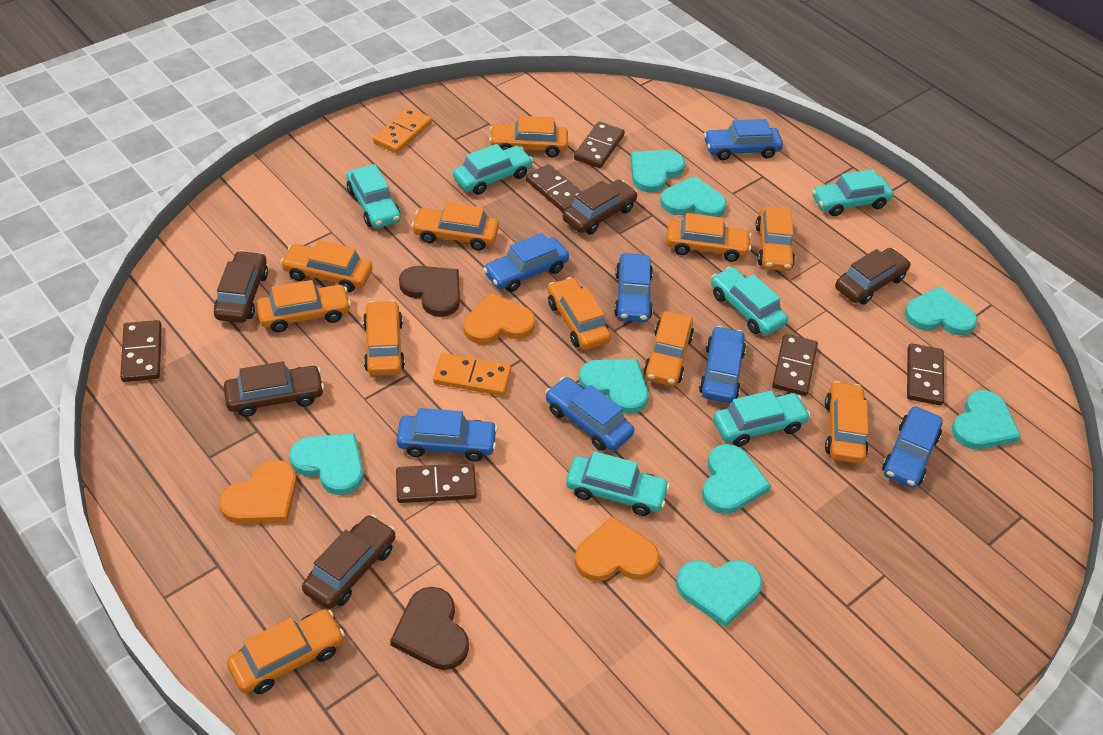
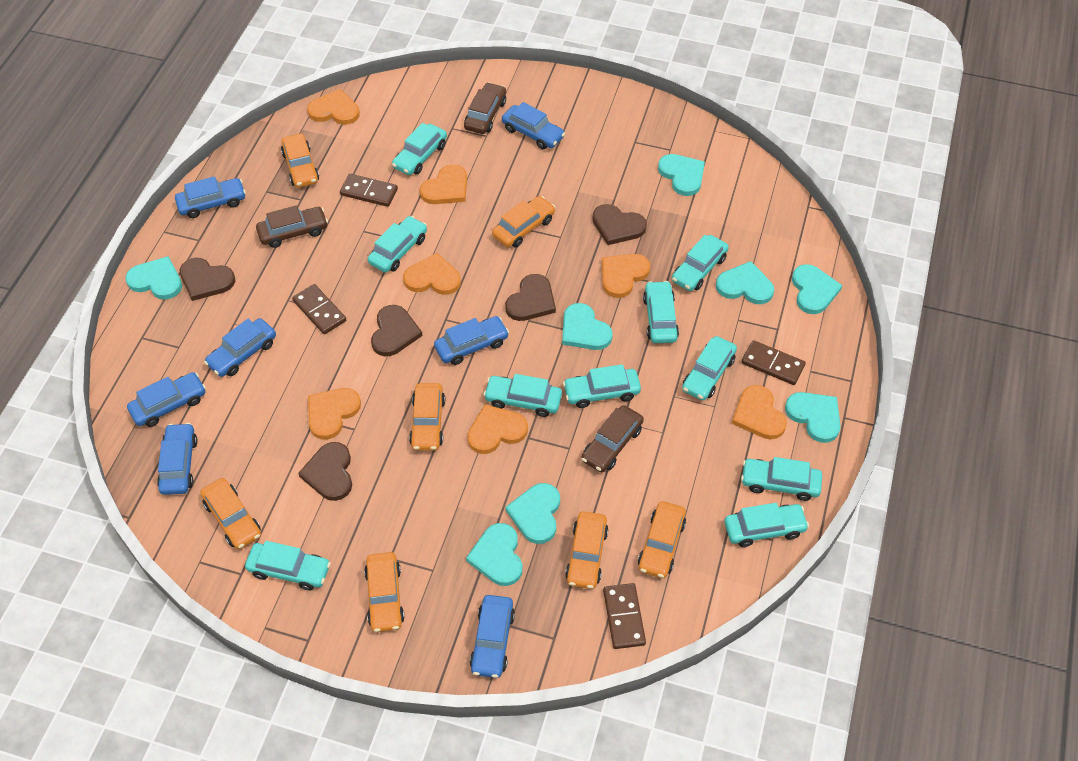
brown car: 5 -> 3
brown domino: 6 -> 4
brown heart: 2 -> 5
orange car: 11 -> 7
orange domino: 2 -> 0
orange heart: 3 -> 7
turquoise car: 6 -> 10

